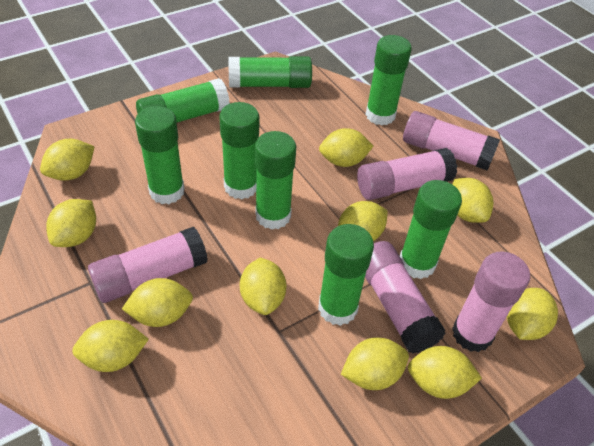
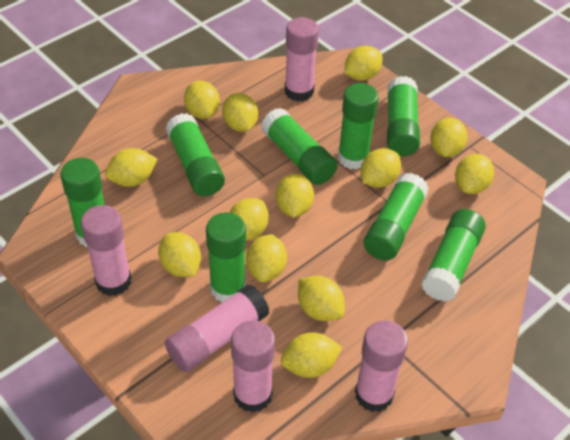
yellow lemon: 11 -> 13

